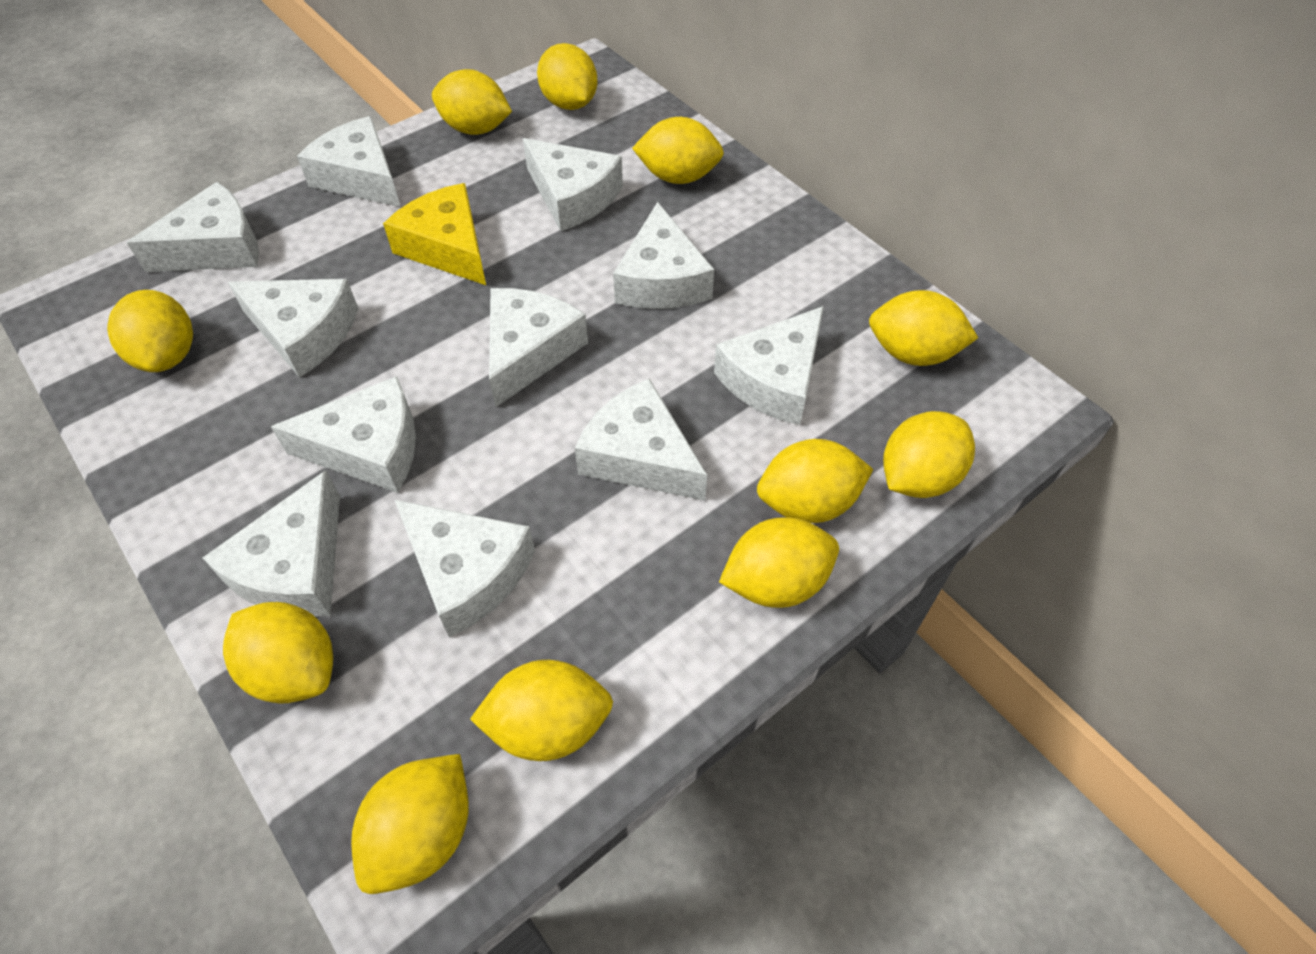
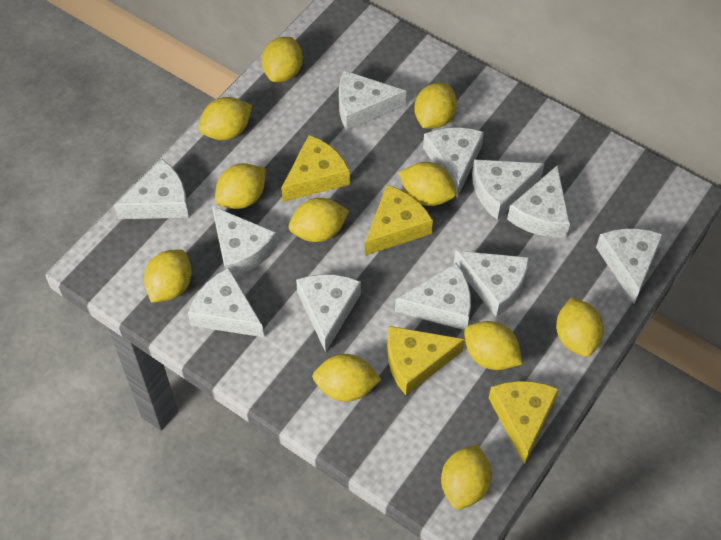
yellow cheese: 1 -> 4

